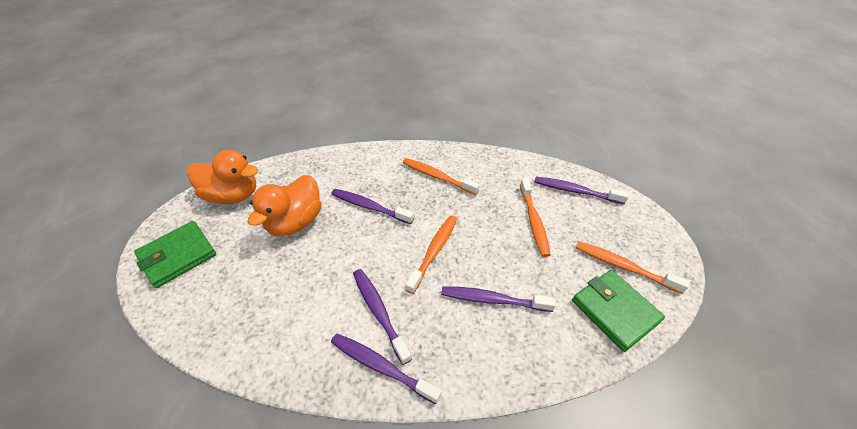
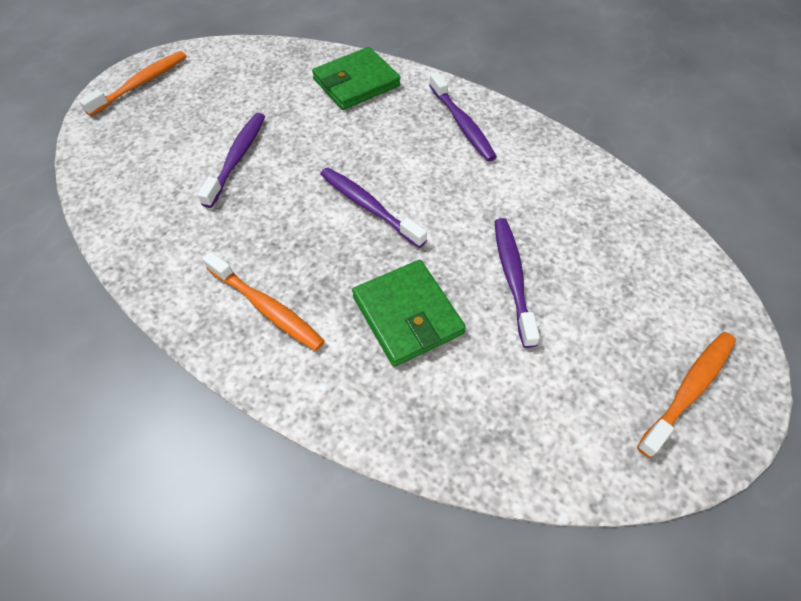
orange duck: 2 -> 0
orange toothbrush: 4 -> 3
purple toothbrush: 5 -> 4

